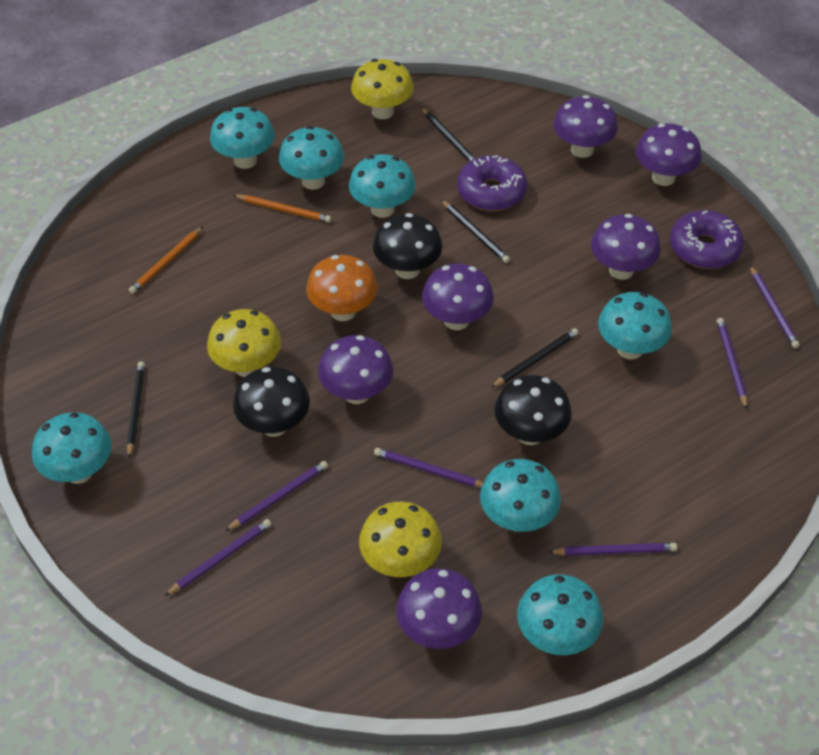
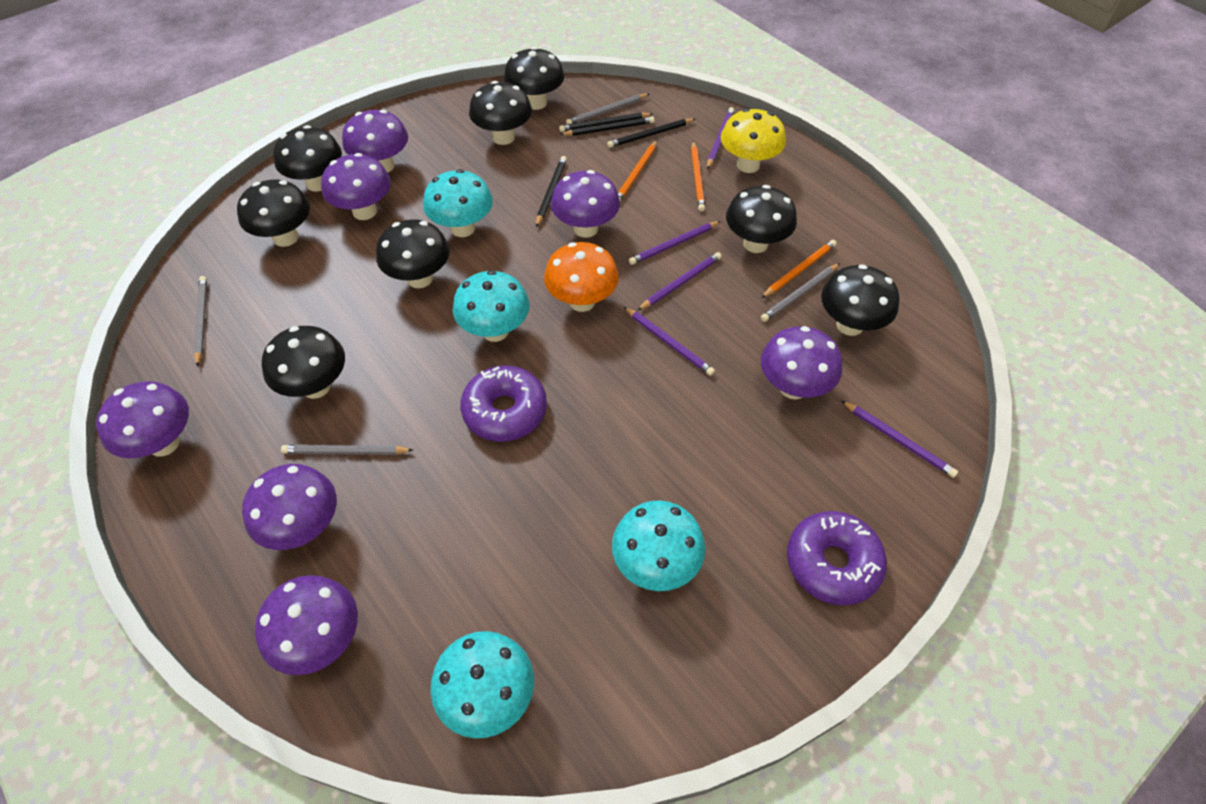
black mushroom: 3 -> 8
grey pencil: 0 -> 4
orange pencil: 2 -> 3
purple mushroom: 6 -> 7
purple pencil: 6 -> 5
turquoise mushroom: 7 -> 4
yellow mushroom: 3 -> 1

